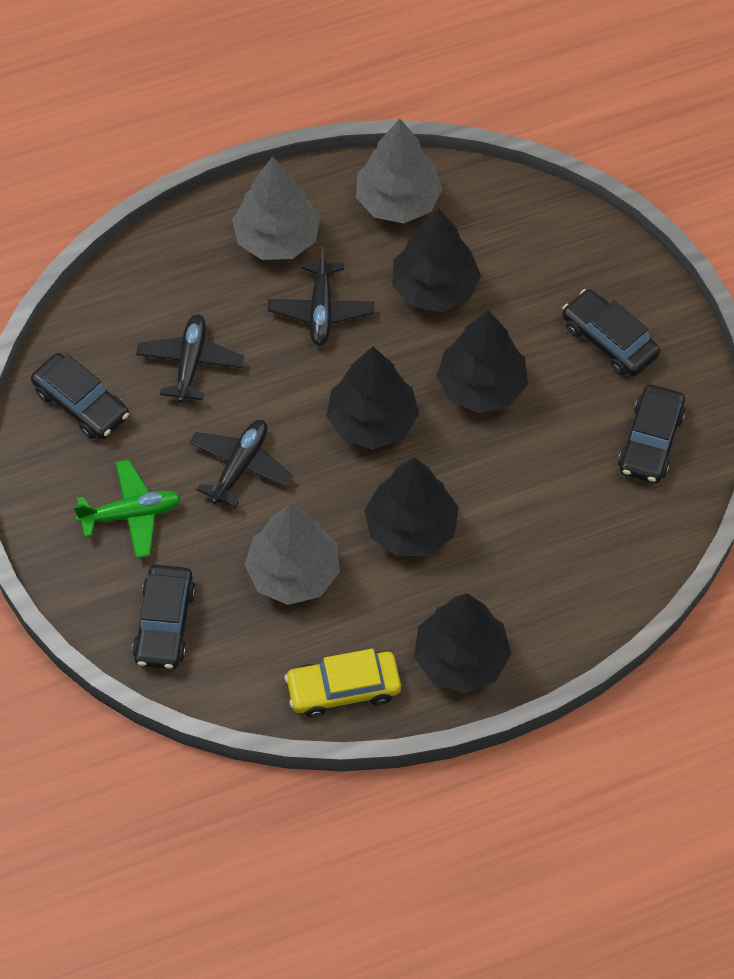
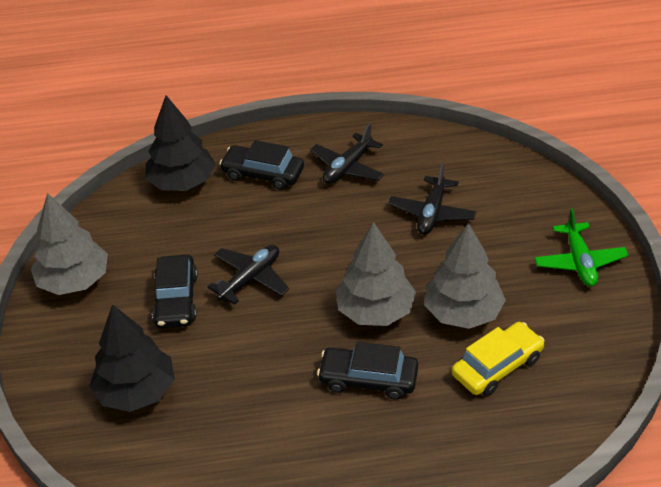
black car: 4 -> 3
black tree: 5 -> 2

